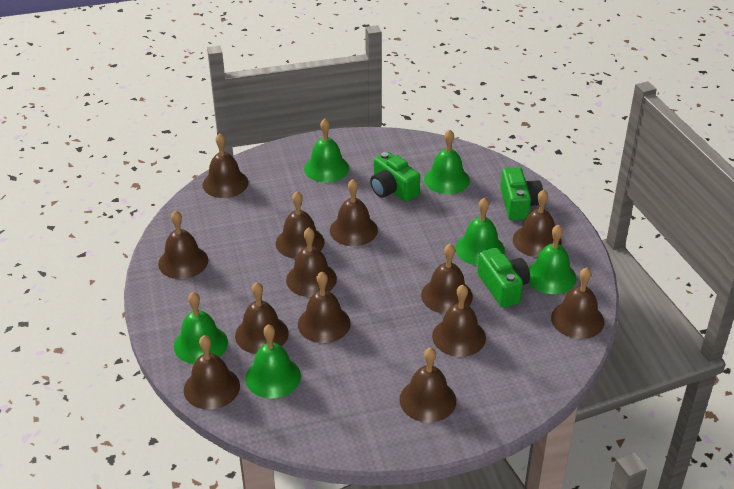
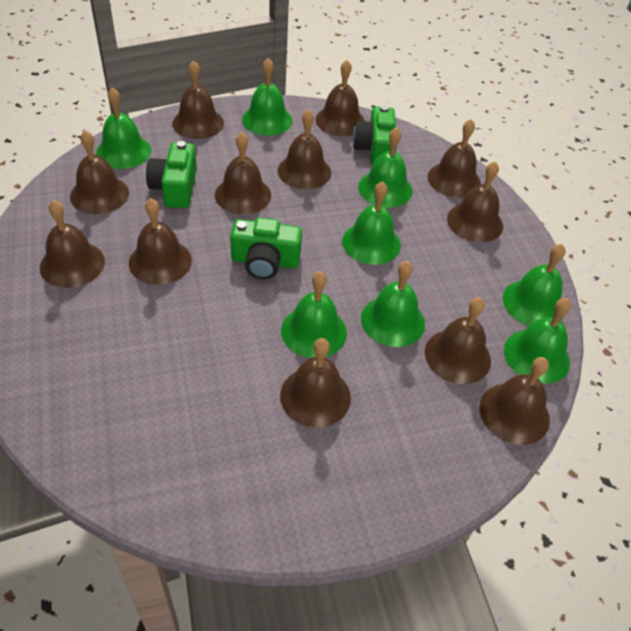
brown bell: 13 -> 12
green bell: 6 -> 8

